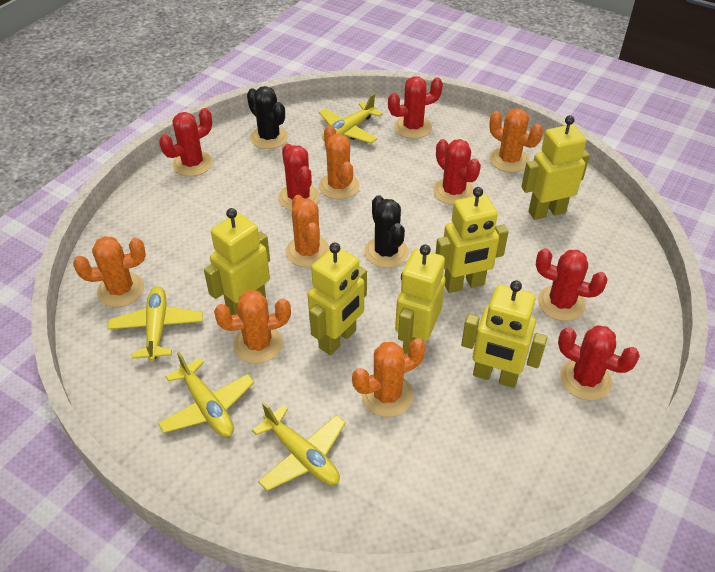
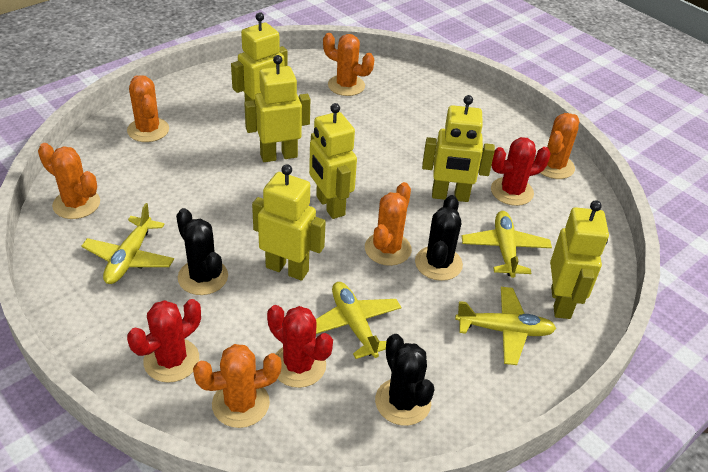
black cactus: 2 -> 3
red cactus: 6 -> 3

